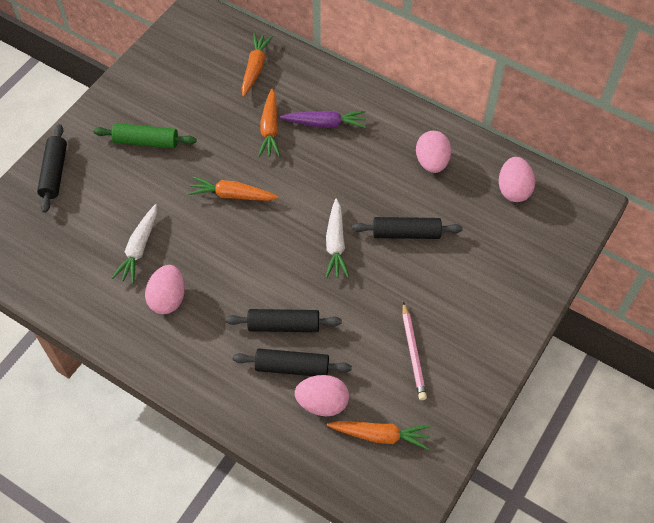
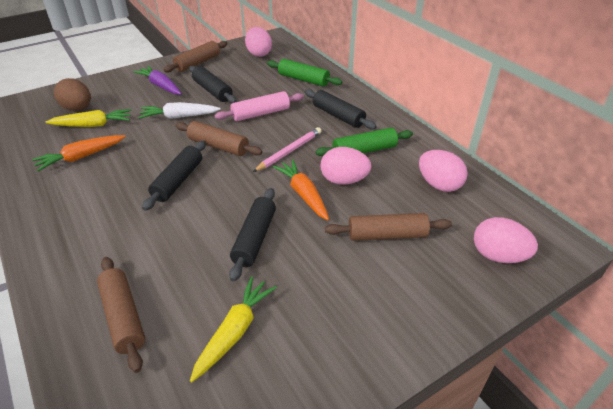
brown egg: 0 -> 1
brown rolling pin: 0 -> 4
green rolling pin: 1 -> 2
orange carrot: 4 -> 2
pink rolling pin: 0 -> 1
white carrot: 2 -> 1
yellow carrot: 0 -> 2

